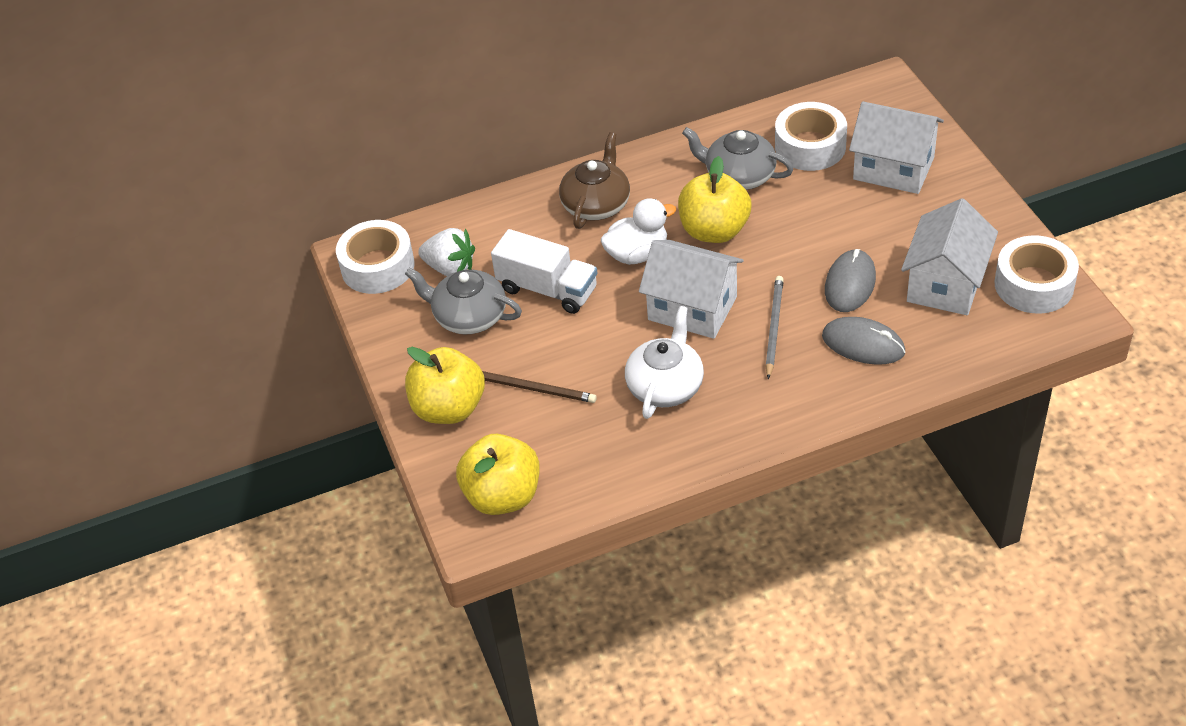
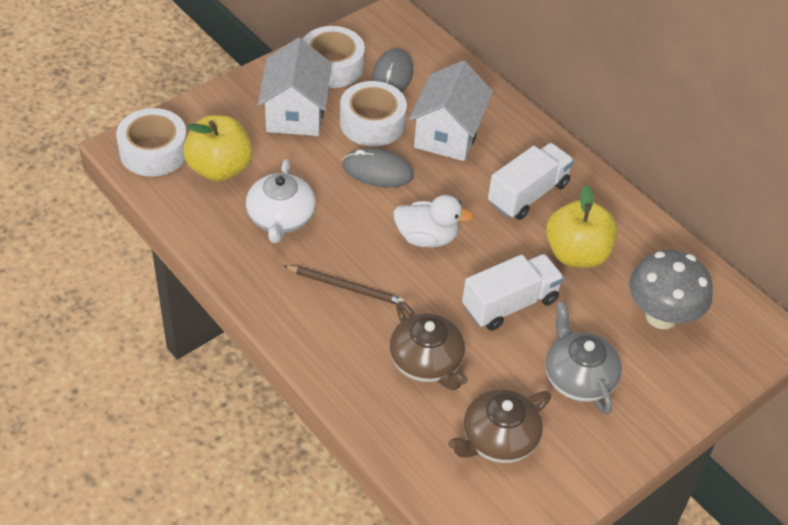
brown teapot: 1 -> 2
grey mushroom: 0 -> 1
grey pencil: 1 -> 0
grey teapot: 2 -> 1
white house: 3 -> 2
white strawberry: 1 -> 0
white truck: 1 -> 2
yellow apple: 3 -> 2

